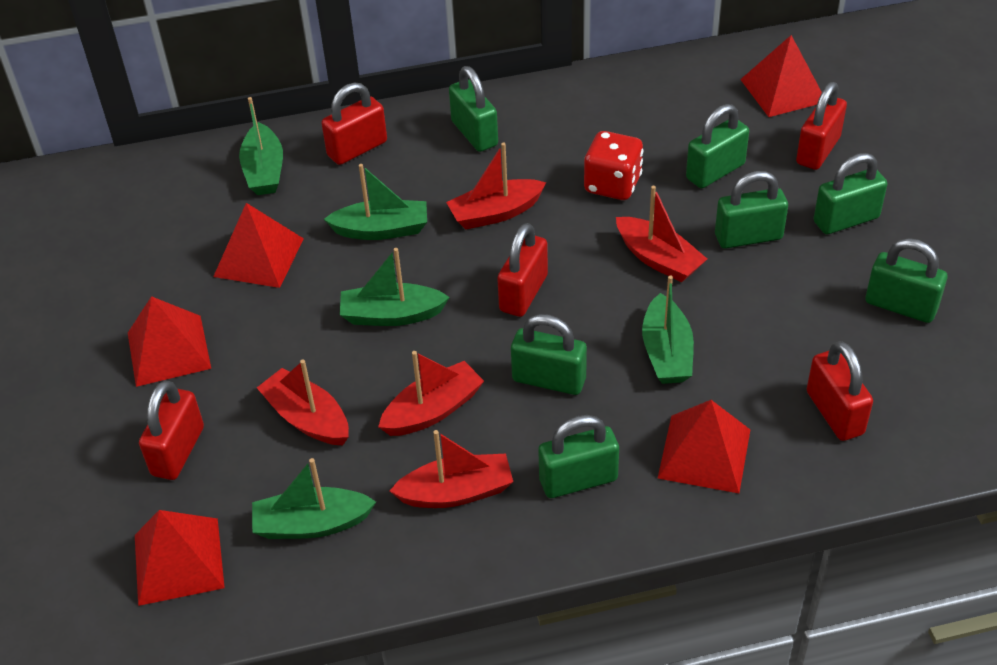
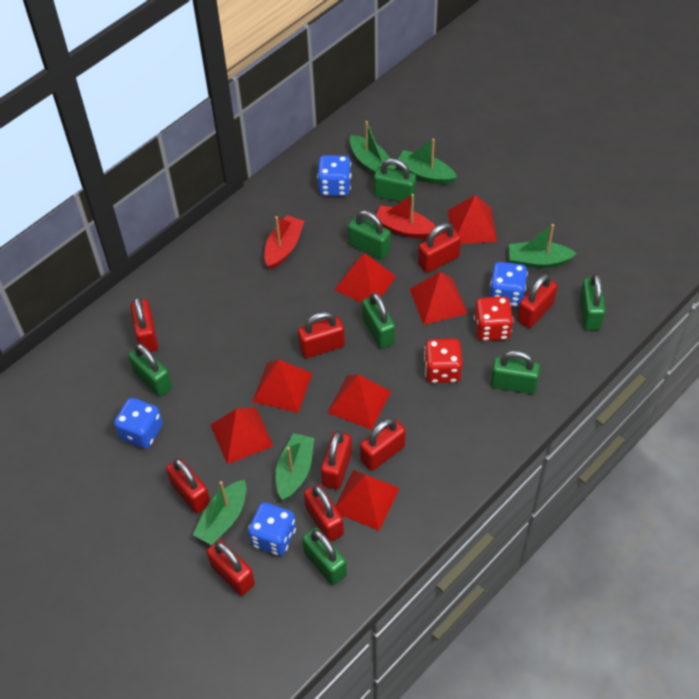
blue dice: 0 -> 4
red boat: 5 -> 2
red dice: 1 -> 2
red padlock: 5 -> 9
red pyramid: 5 -> 7

